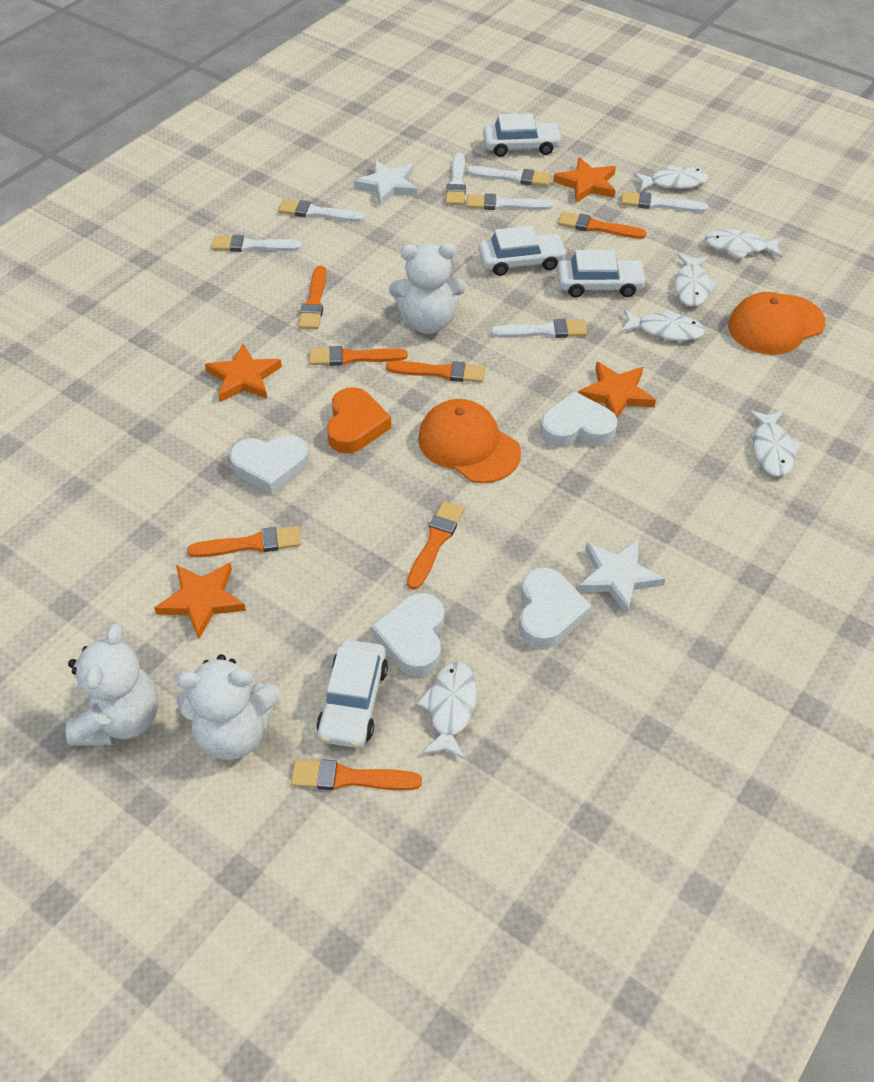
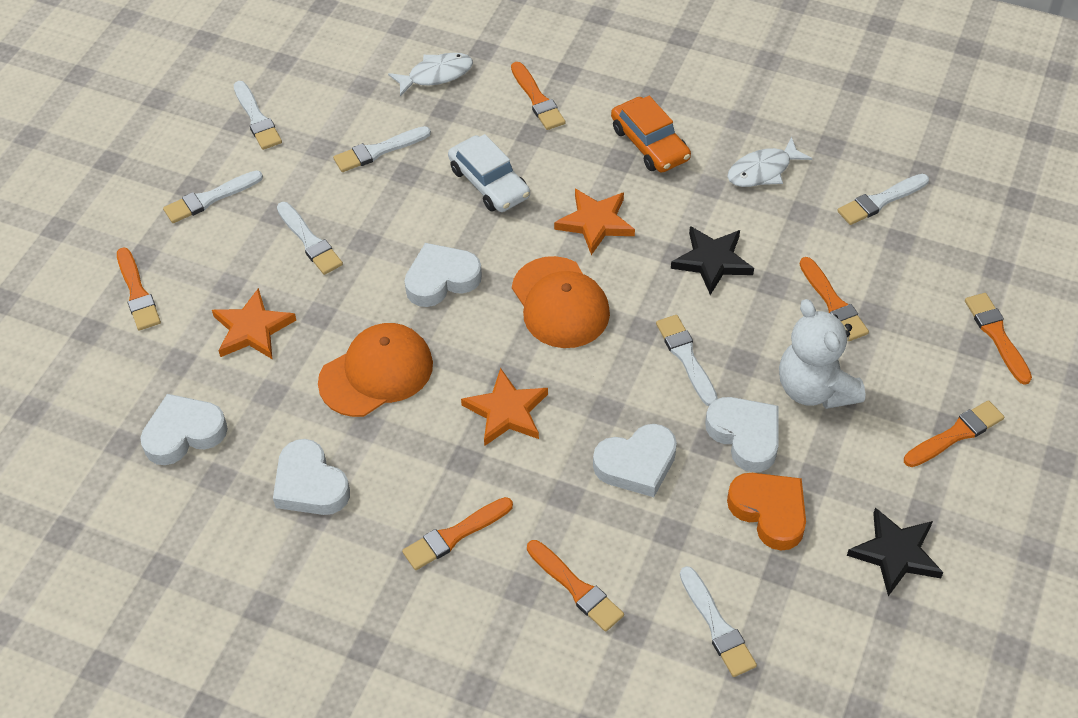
black star: 0 -> 2
orange car: 0 -> 1
orange star: 4 -> 3
white car: 4 -> 1
white fish: 6 -> 2
white heart: 4 -> 5
white star: 2 -> 0
white teddy bear: 3 -> 1

